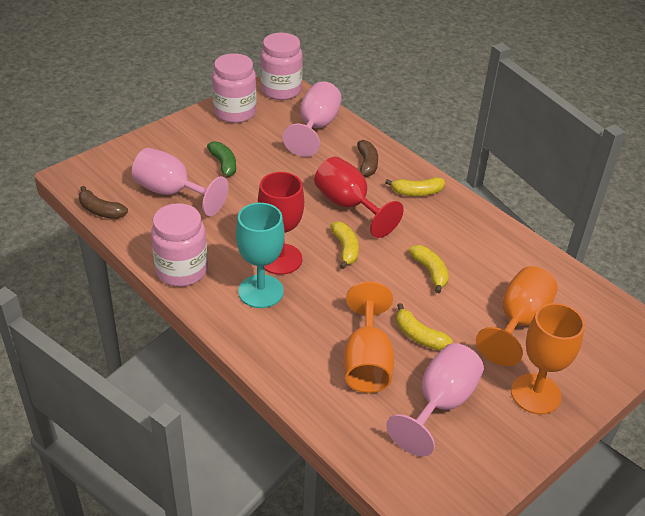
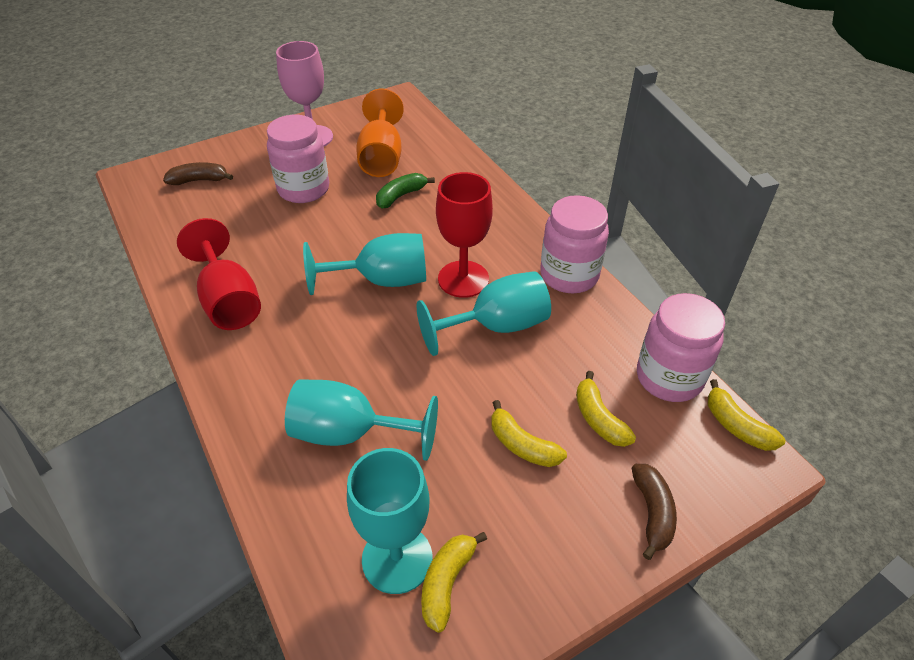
orange goblet: 3 -> 1
pink goblet: 3 -> 1
turquoise goblet: 1 -> 4

